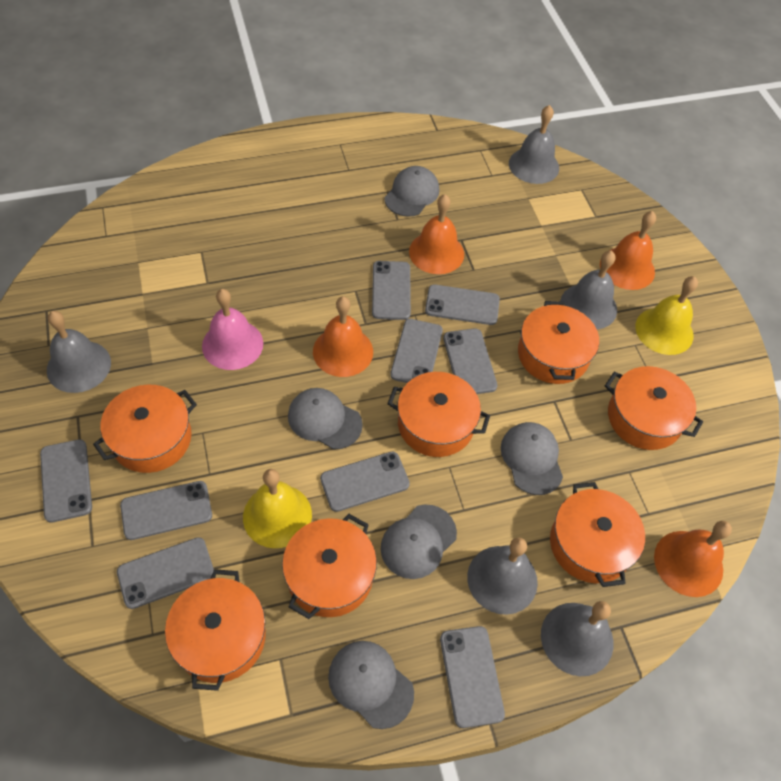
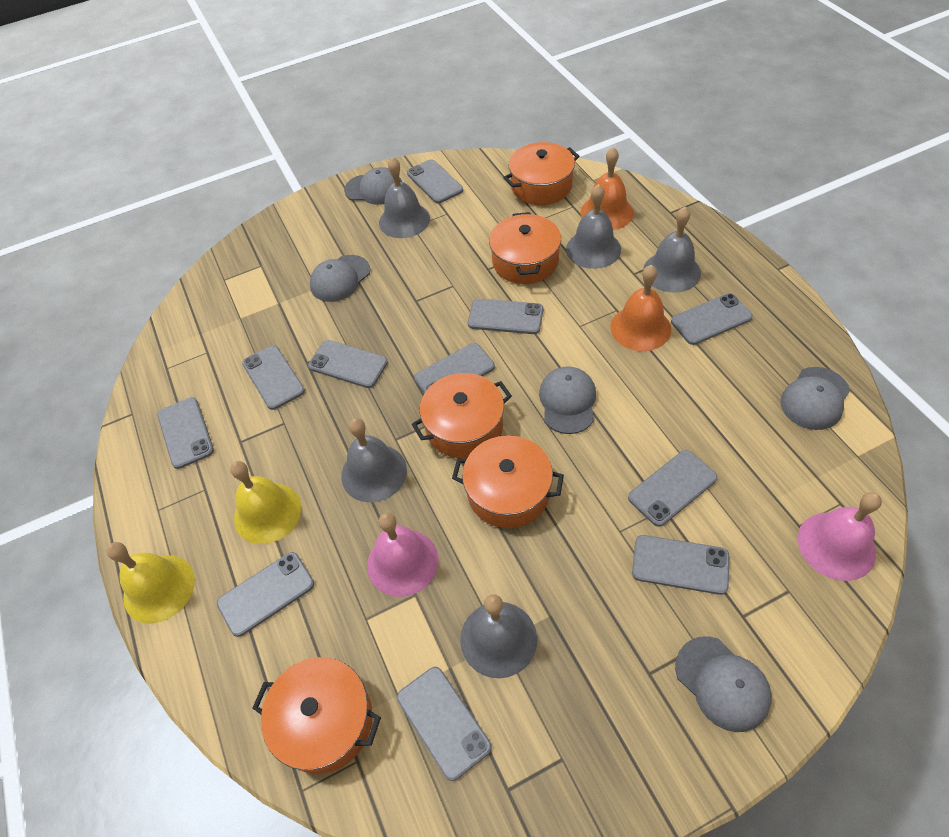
grey phone: 9 -> 11
orange bell: 4 -> 2
orange pot: 7 -> 5
pink bell: 1 -> 2

